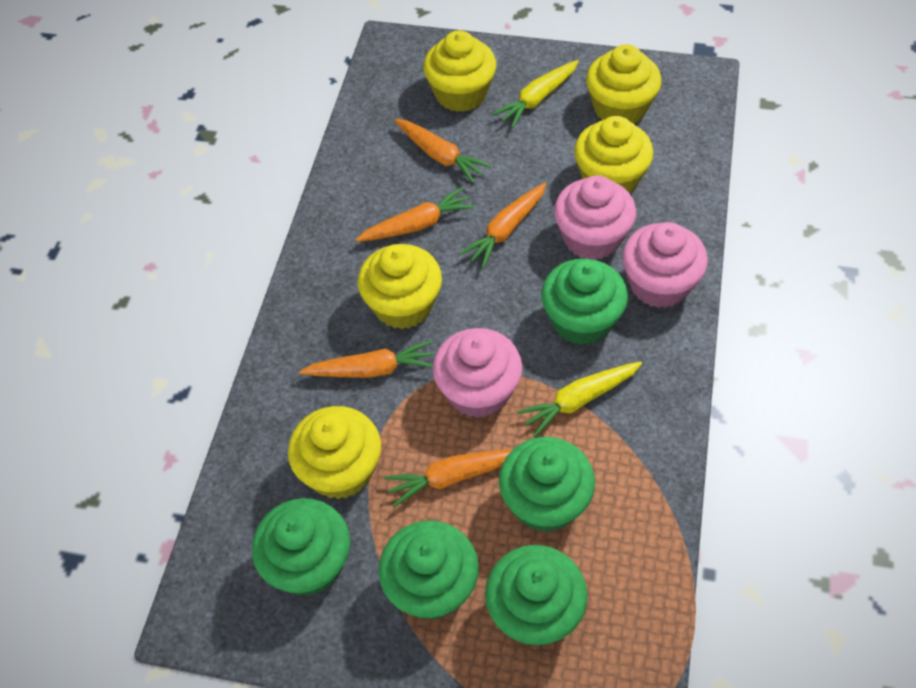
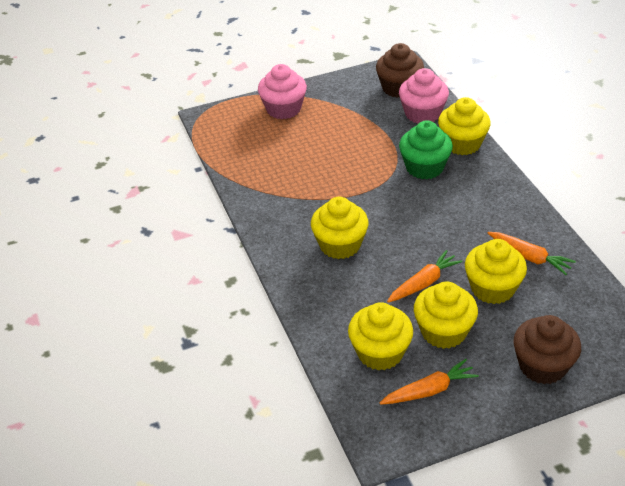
brown cupcake: 0 -> 2
green cupcake: 5 -> 1
orange carrot: 5 -> 3
pink cupcake: 3 -> 2
yellow carrot: 2 -> 0

